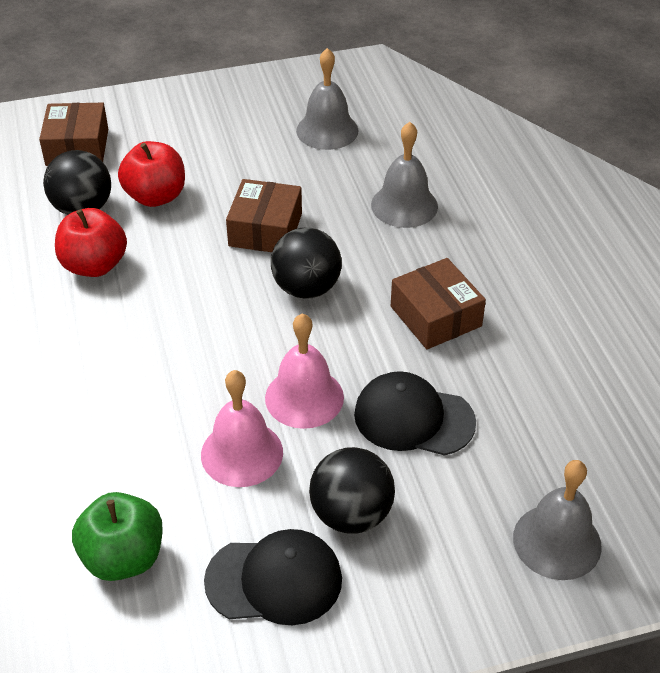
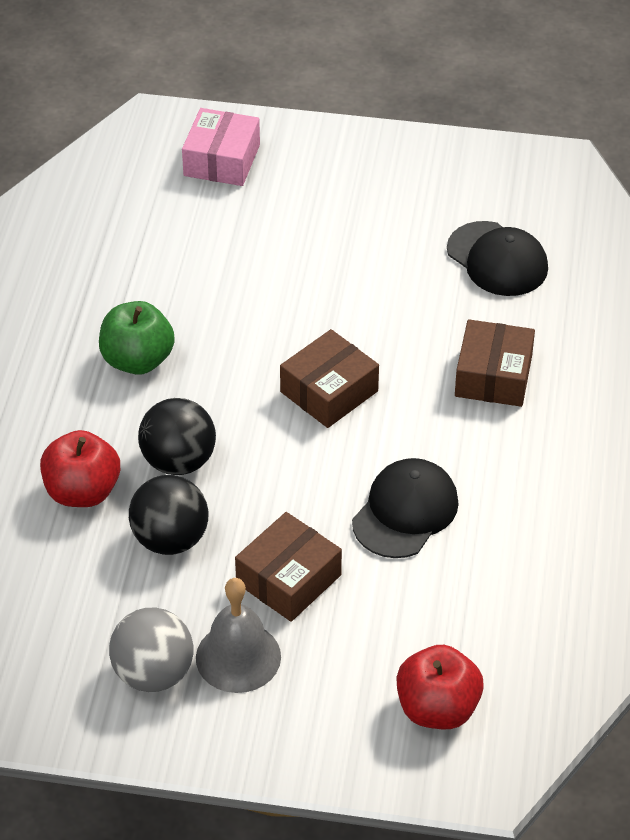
black ball: 3 -> 2
grey ball: 0 -> 1
grey bell: 3 -> 1
pink bell: 2 -> 0
pink box: 0 -> 1

